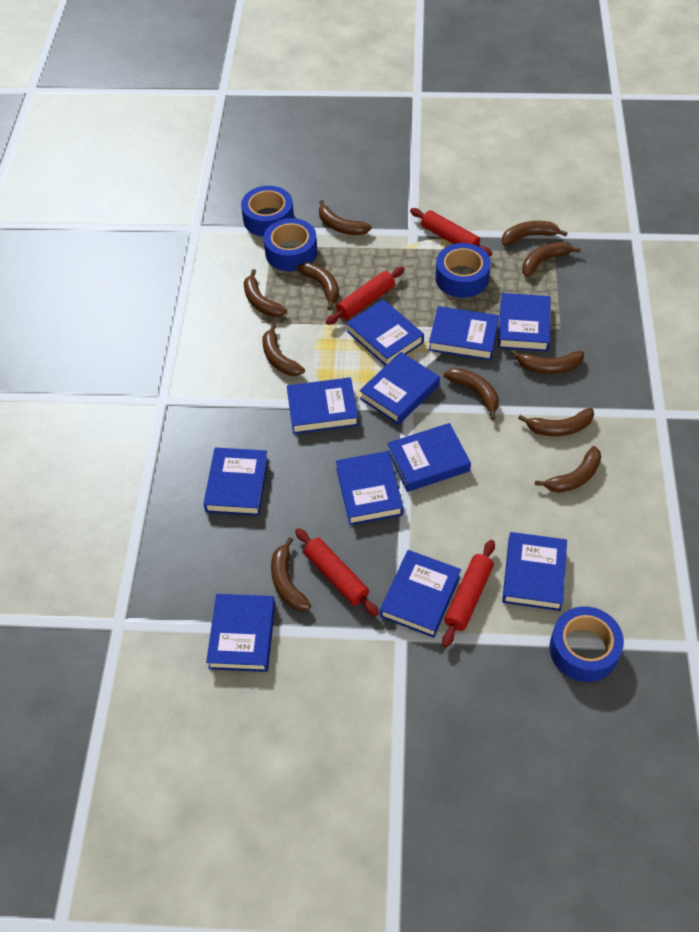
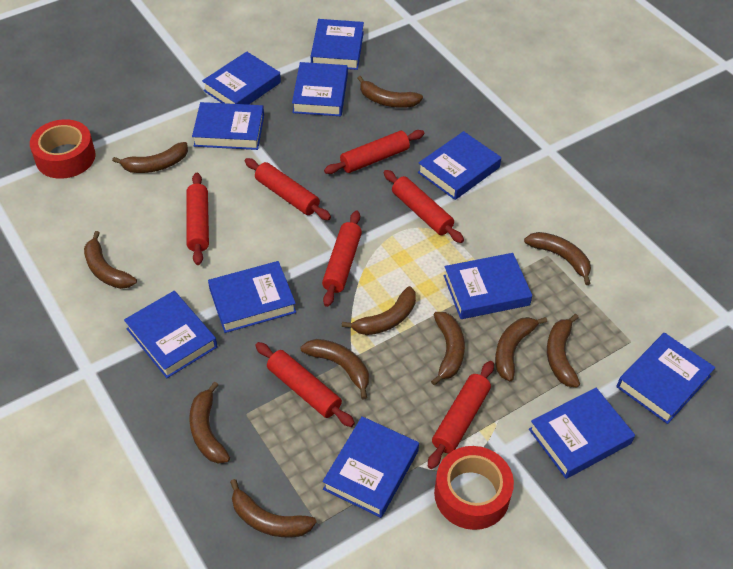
blue tape: 4 -> 0
red rolling pin: 4 -> 7
red tape: 0 -> 2

